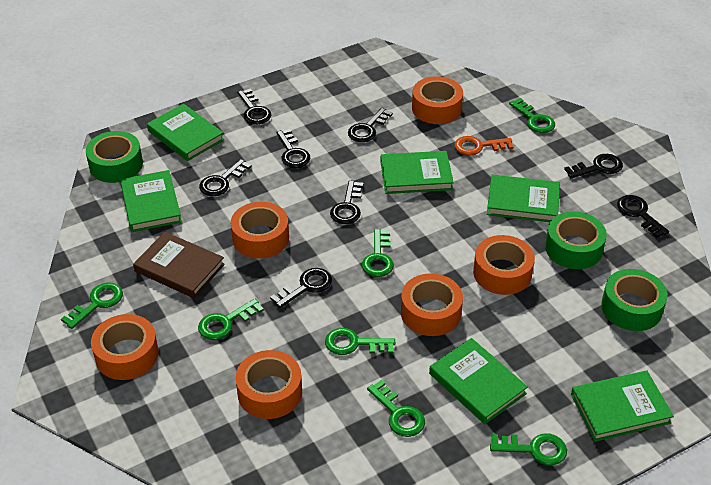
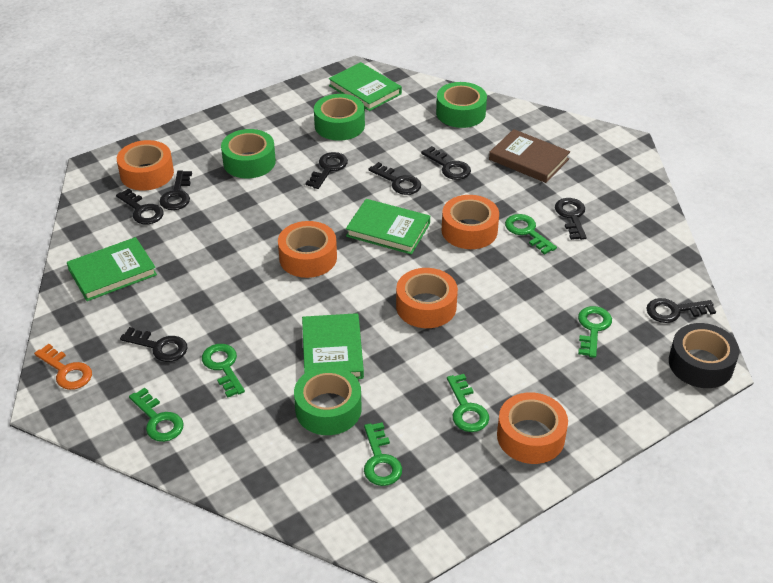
black tape: 0 -> 1
green book: 6 -> 4
green key: 7 -> 6
green tape: 3 -> 4
orange tape: 6 -> 5

